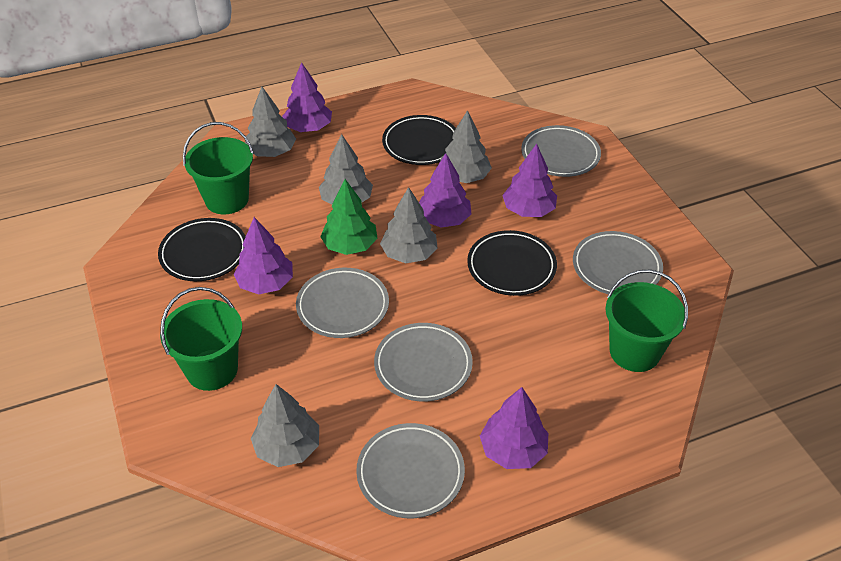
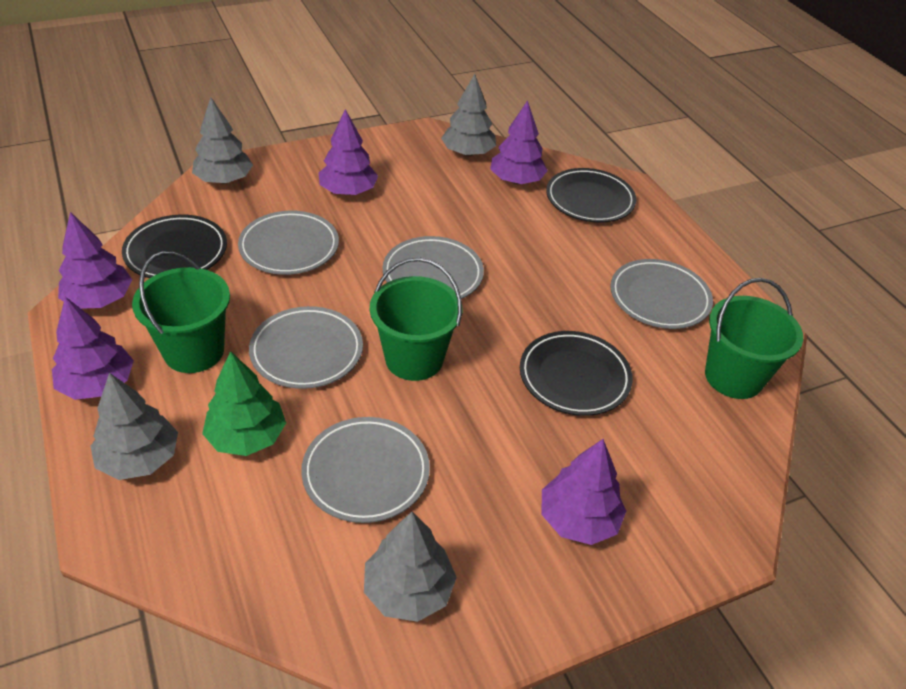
grey tree: 5 -> 4

